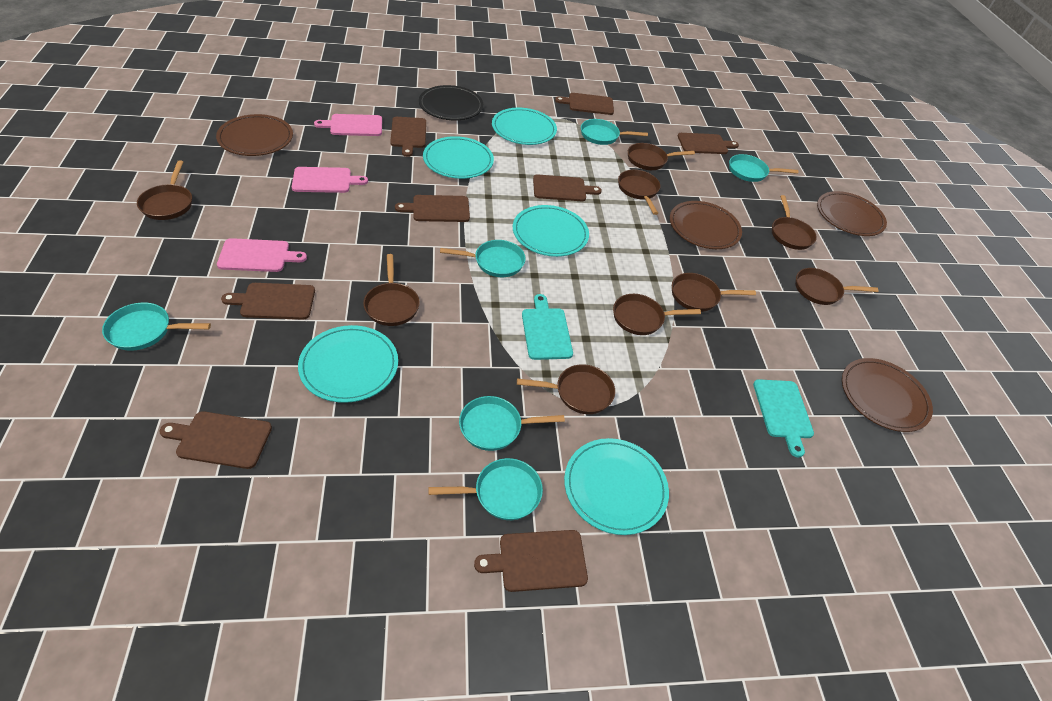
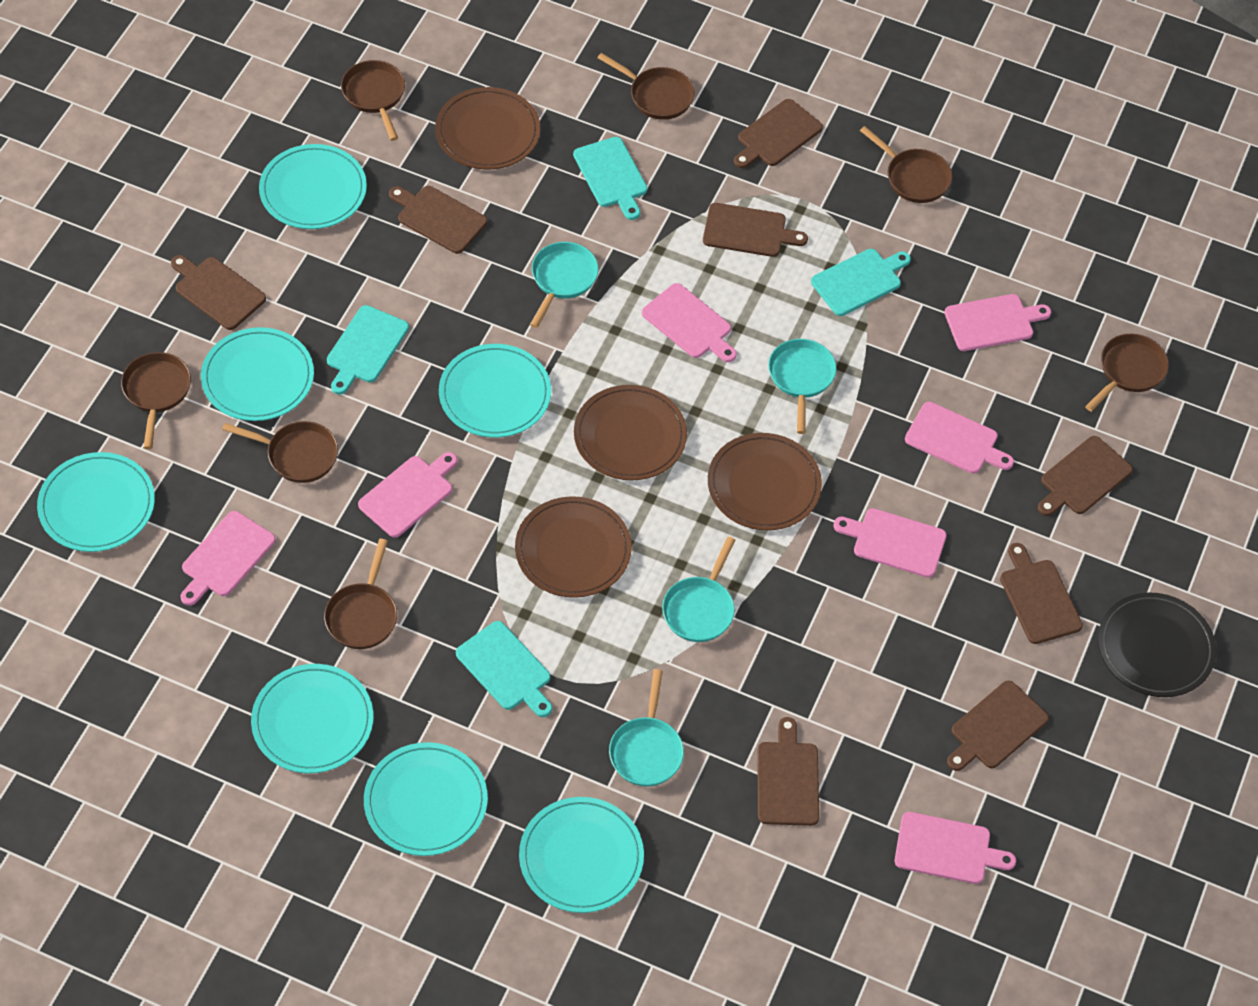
brown pan: 9 -> 7
pink cutting board: 3 -> 7
turquoise cutting board: 2 -> 4
turquoise pan: 6 -> 4
turquoise plate: 5 -> 7

